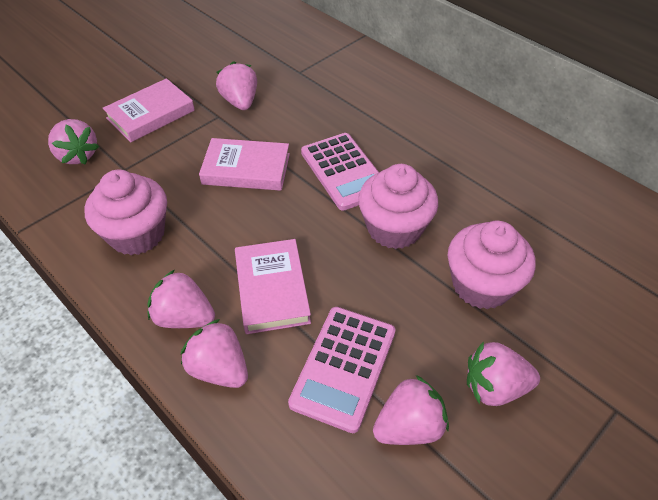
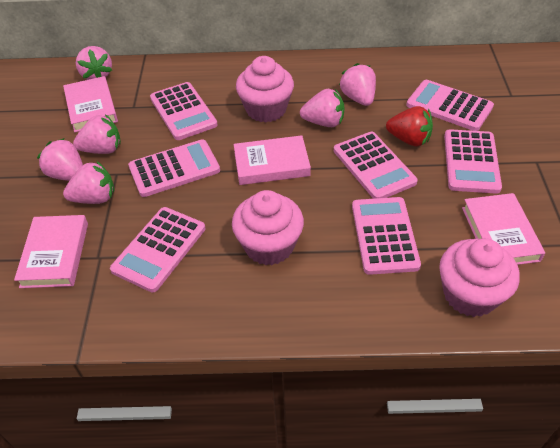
pink book: 3 -> 4
pink calculator: 2 -> 7
red strawberry: 0 -> 1

